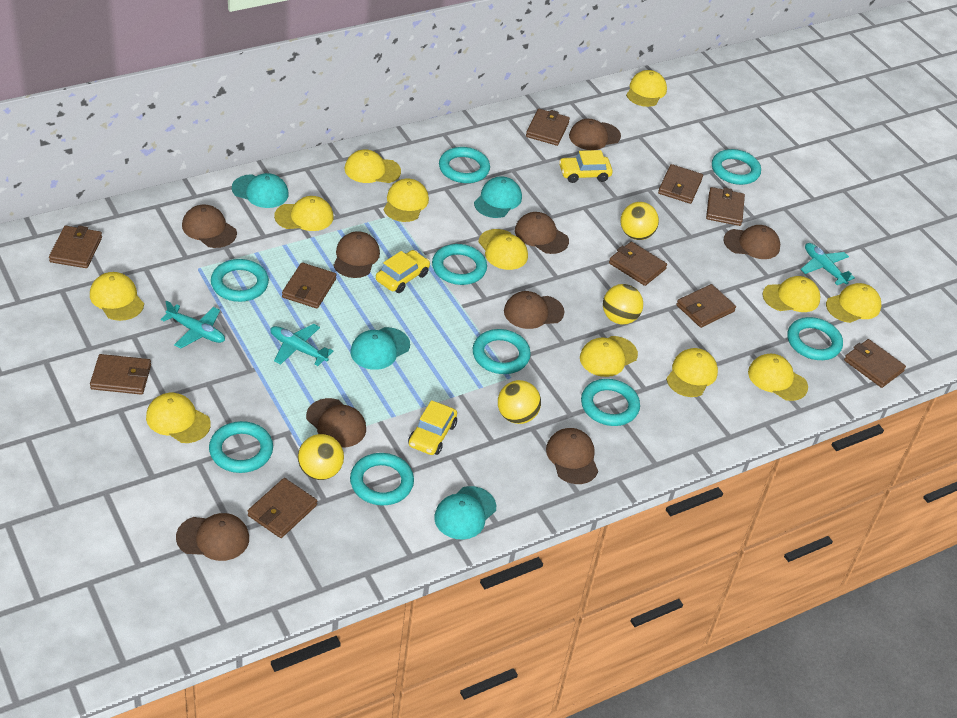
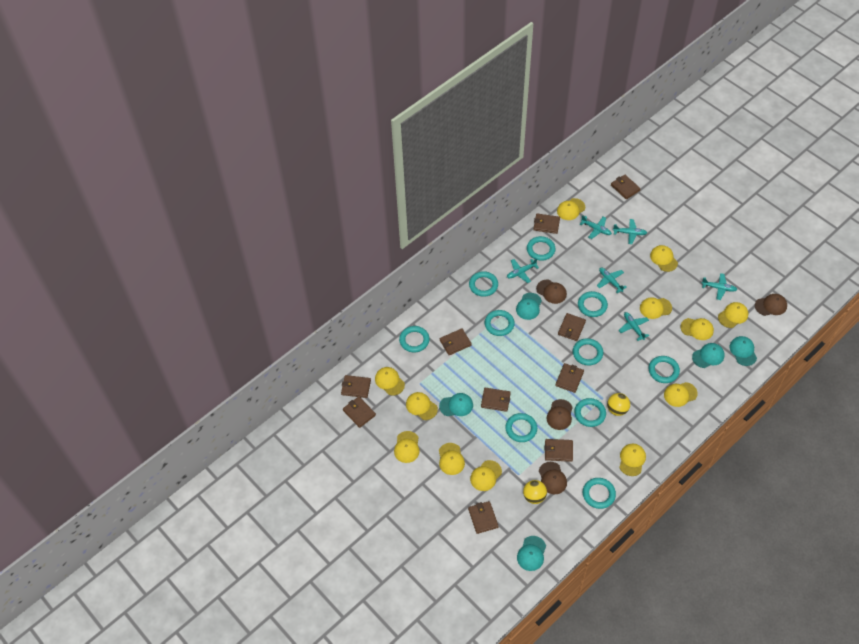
brown cap: 9 -> 4
turquoise cap: 4 -> 5
turquoise plane: 3 -> 6
turquoise ring: 9 -> 10
yellow ball: 4 -> 2
yellow car: 3 -> 0

